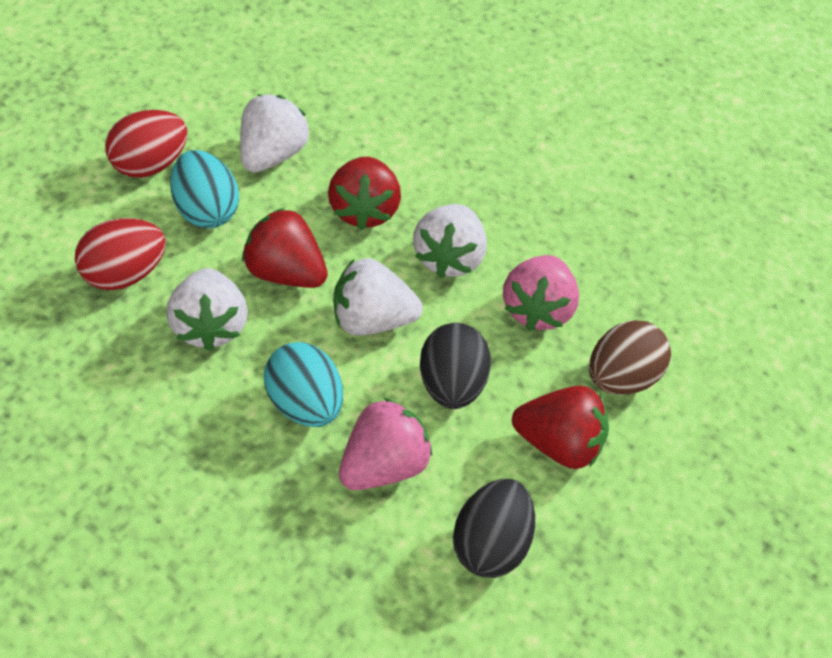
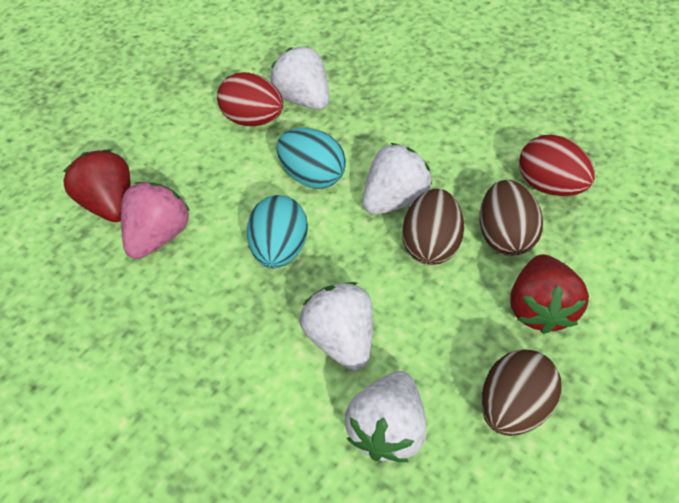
black egg: 2 -> 0
brown egg: 1 -> 3
pink strawberry: 2 -> 1
red strawberry: 3 -> 2

